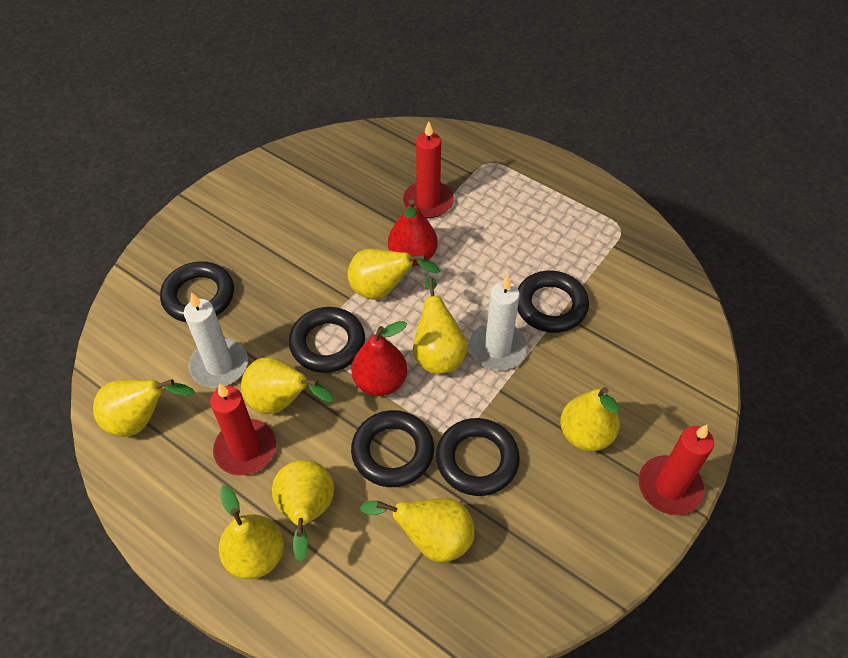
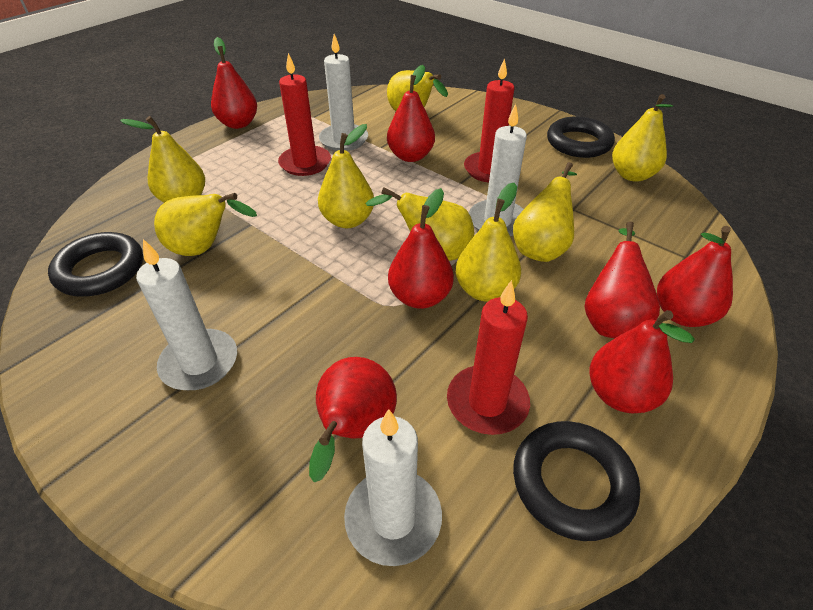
black ring: 5 -> 3
red pear: 2 -> 7
white candle: 2 -> 4

